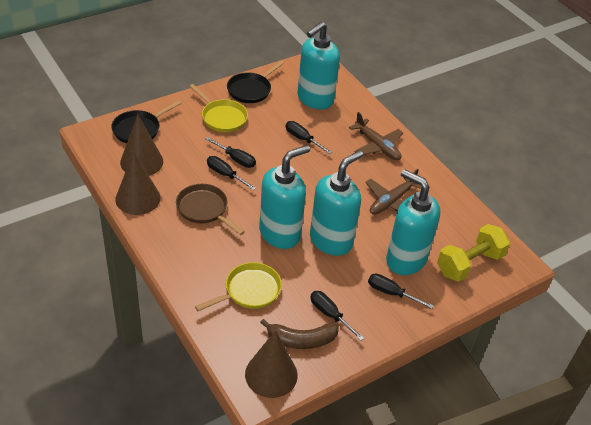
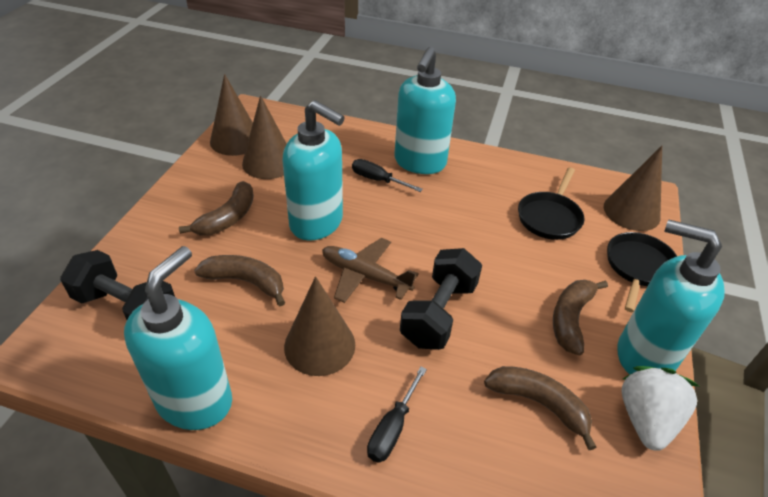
black dumbbell: 0 -> 2
black screwdriver: 5 -> 2
brown banana: 1 -> 4
brown cone: 3 -> 4
brown pan: 1 -> 0
brown plane: 2 -> 1
white strawberry: 0 -> 1
yellow dumbbell: 1 -> 0
yellow pan: 2 -> 0

